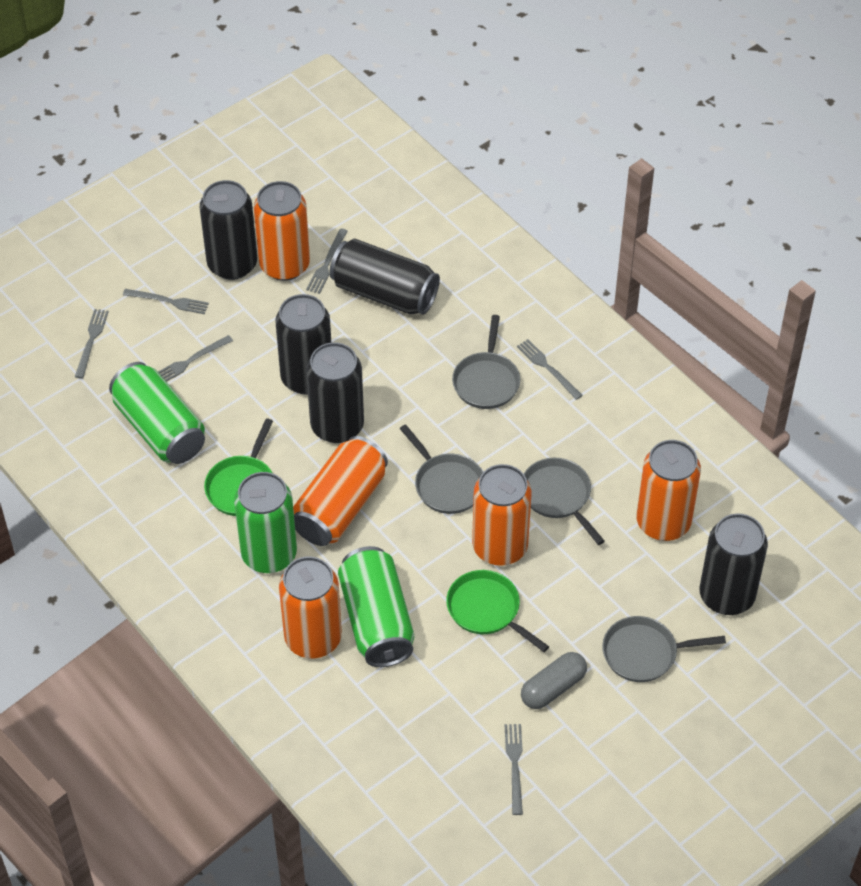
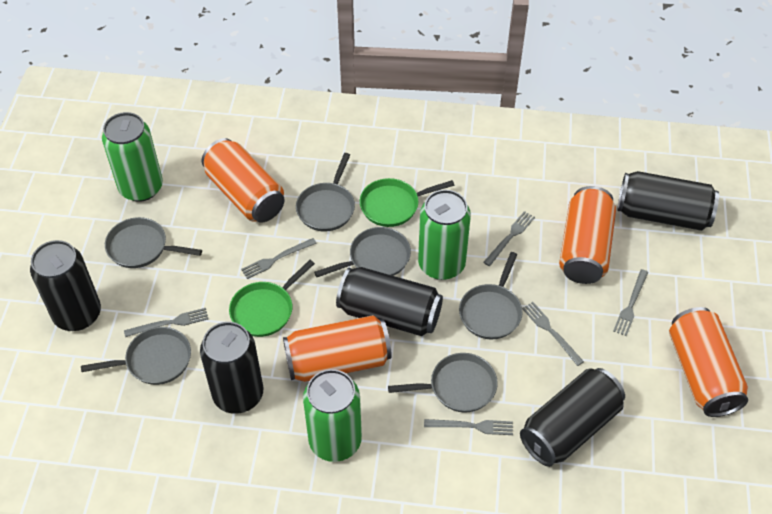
grey capsule: 1 -> 0
grey pan: 4 -> 6
orange can: 5 -> 4

